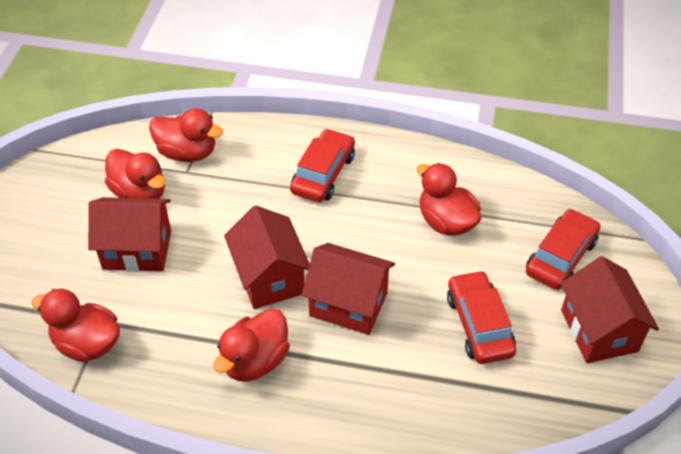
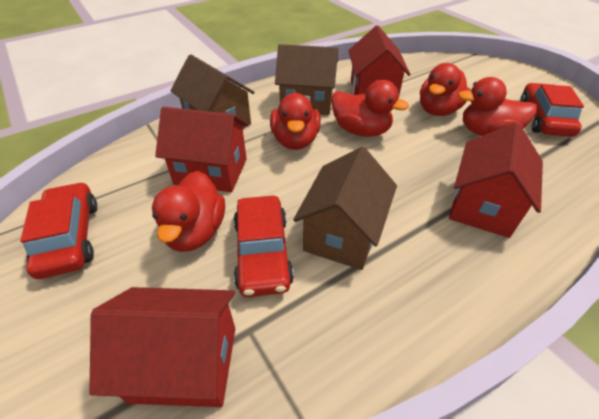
brown house: 0 -> 3

